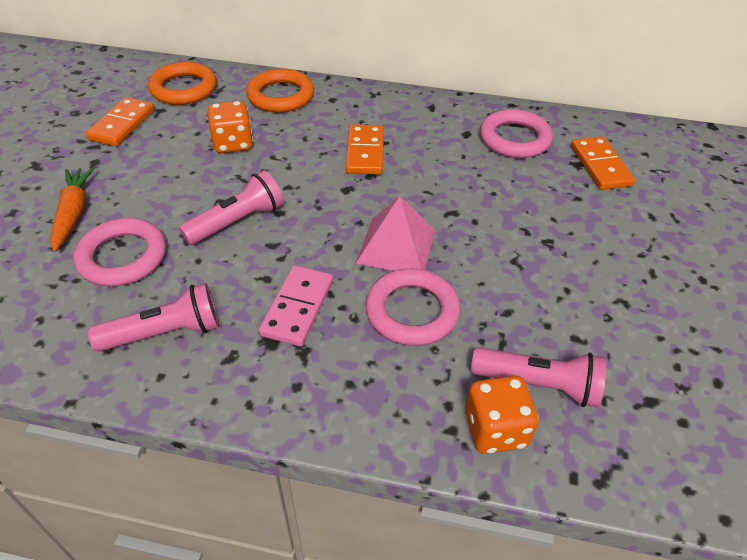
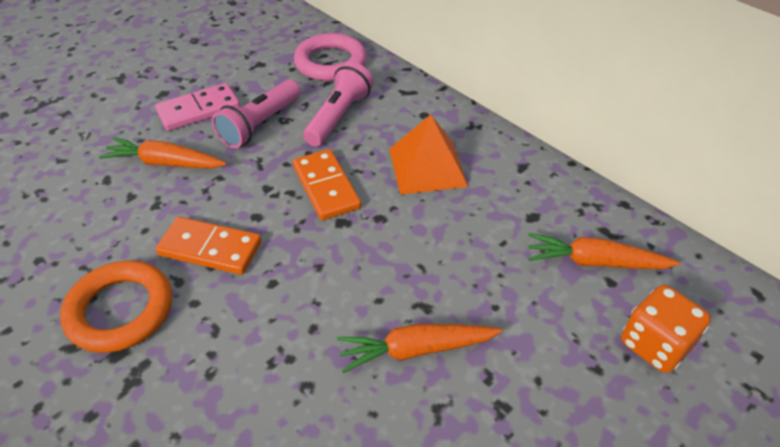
orange carrot: 1 -> 3
orange dice: 2 -> 1
orange domino: 3 -> 2
orange pyramid: 0 -> 1
orange ring: 2 -> 1
pink flashlight: 3 -> 2
pink pyramid: 1 -> 0
pink ring: 3 -> 1

